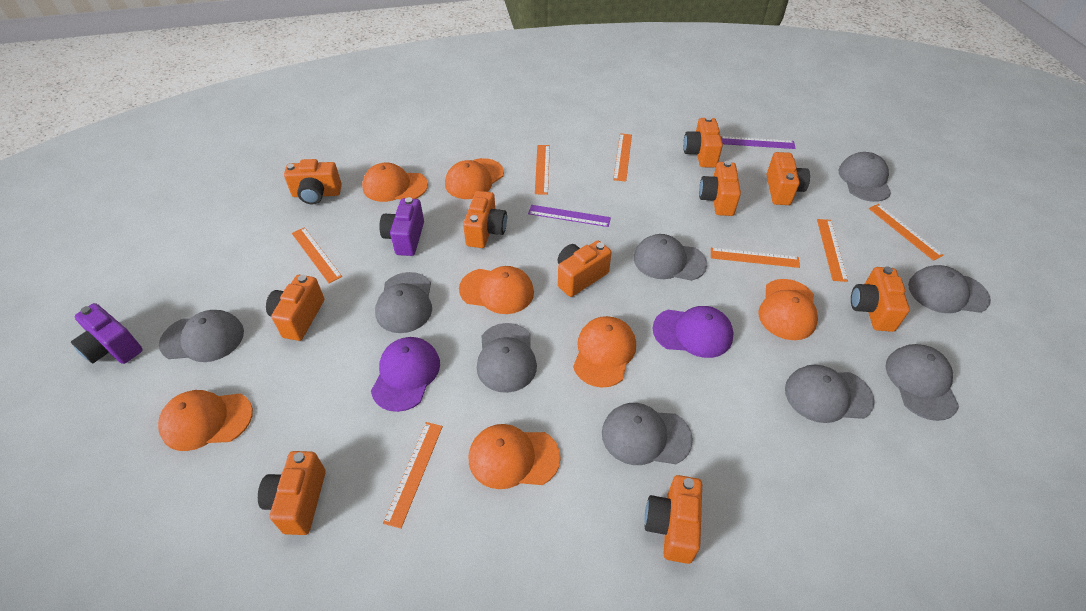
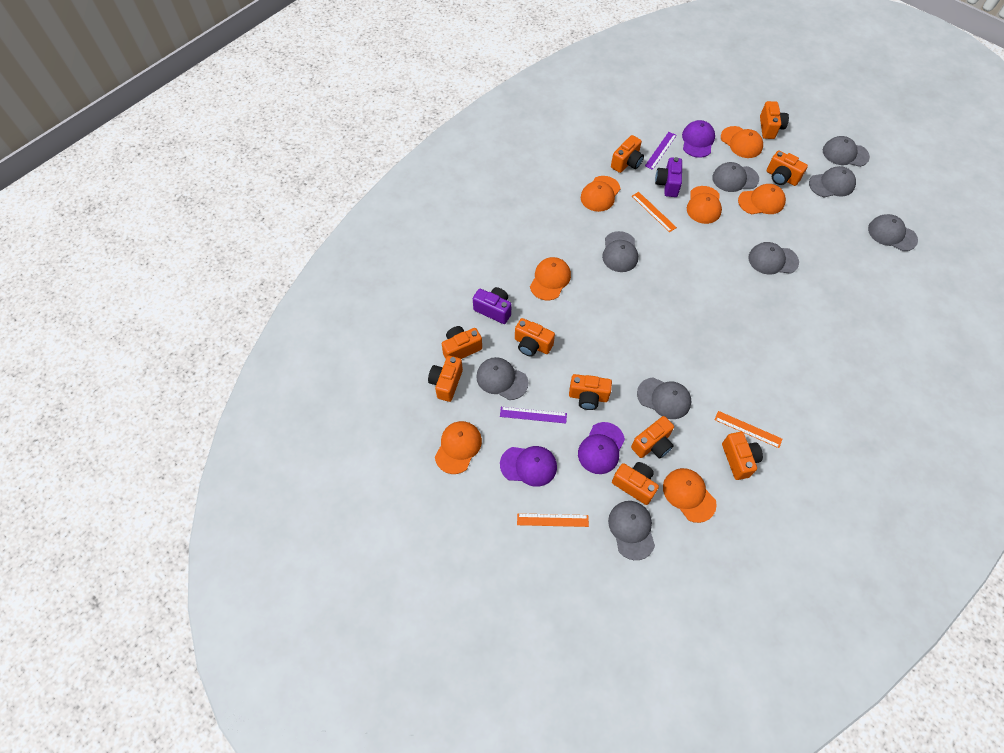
orange ruler: 7 -> 3
purple cap: 2 -> 3

